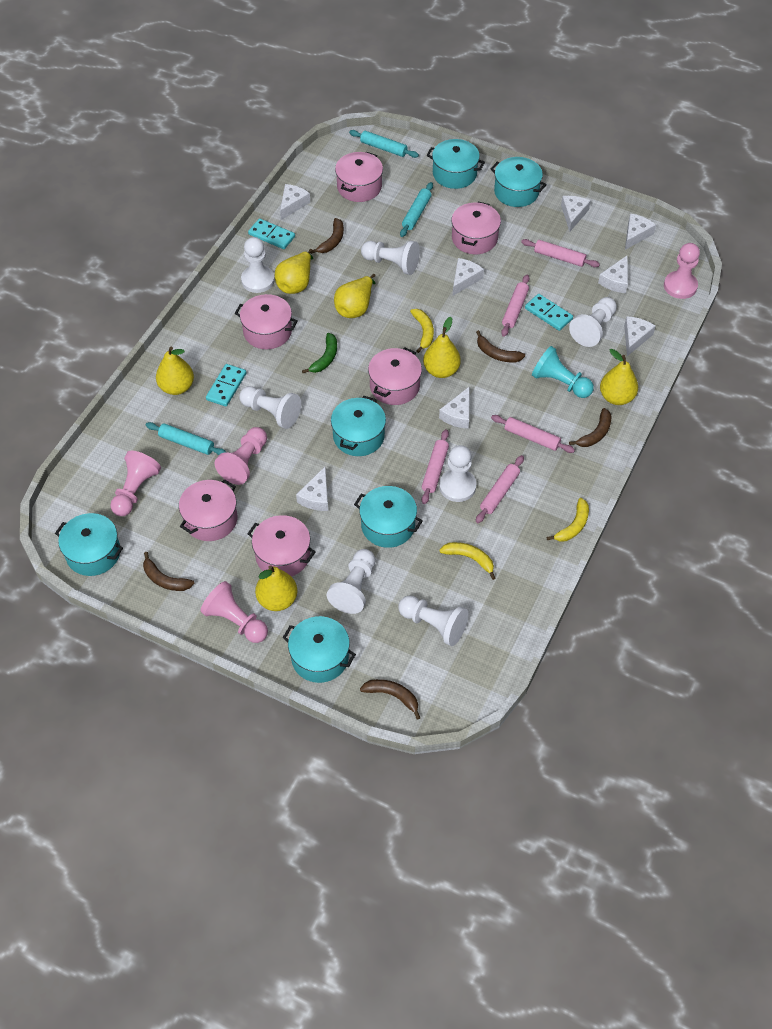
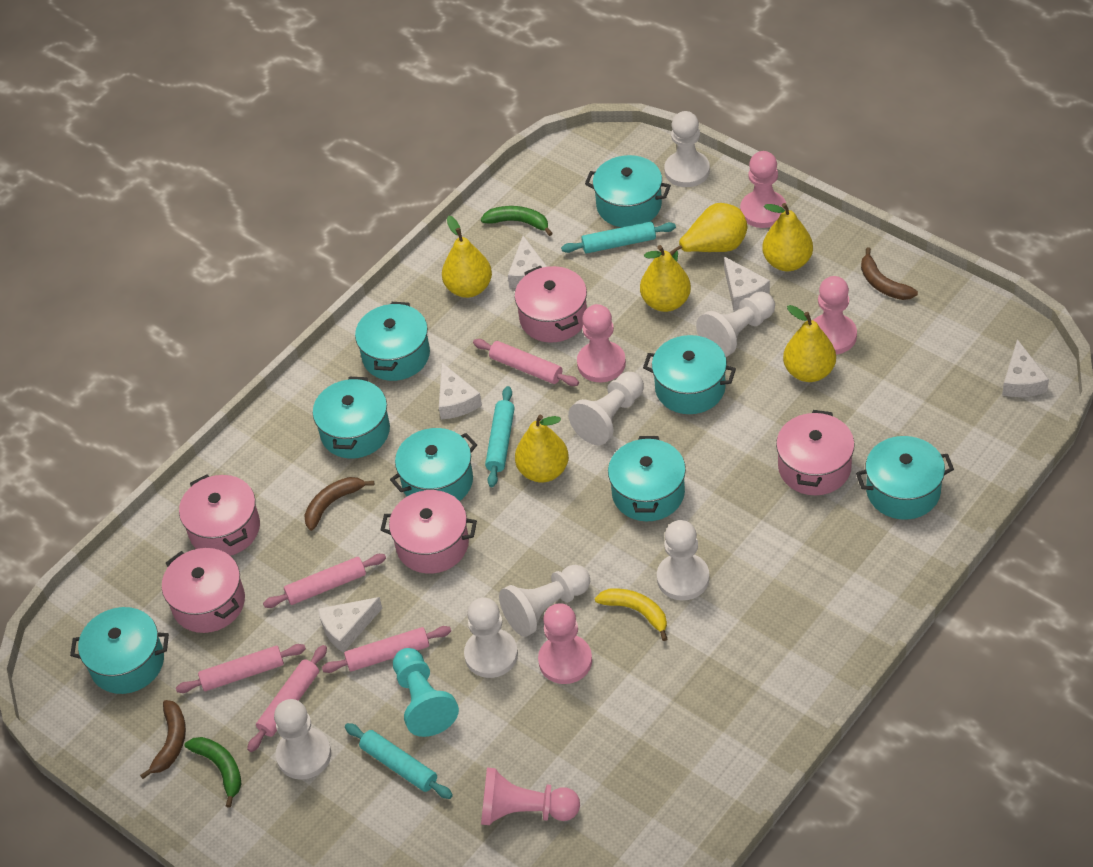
brown banana: 5 -> 3
green banana: 1 -> 2
pink pawn: 4 -> 5
pink pot: 6 -> 5
turquoise domino: 3 -> 0
turquoise pot: 6 -> 8
white cheese: 8 -> 5
yellow banana: 3 -> 1

